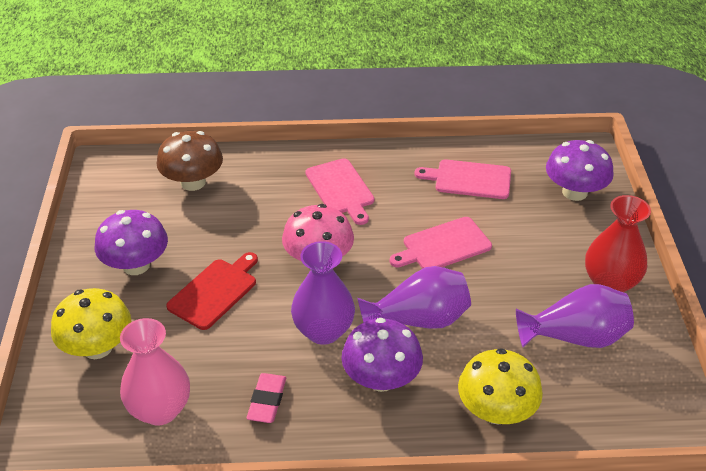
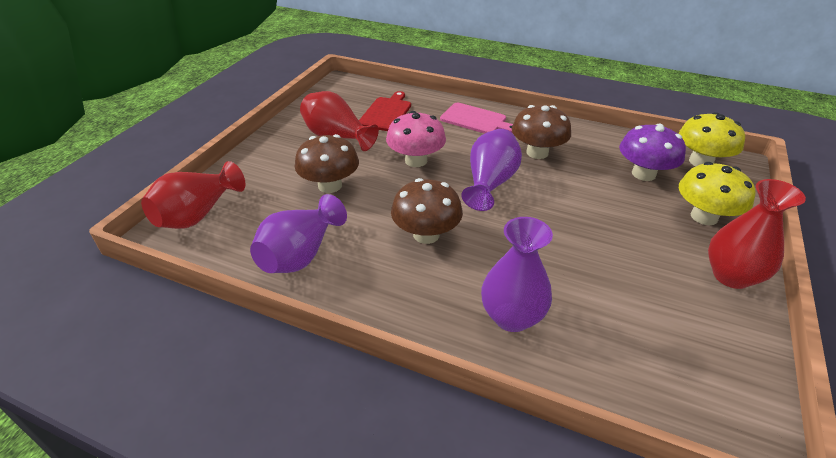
brown mushroom: 1 -> 3
pink cutting board: 3 -> 1
pink eraser: 1 -> 0
pink vase: 1 -> 0
purple mushroom: 3 -> 1
red vase: 1 -> 3

